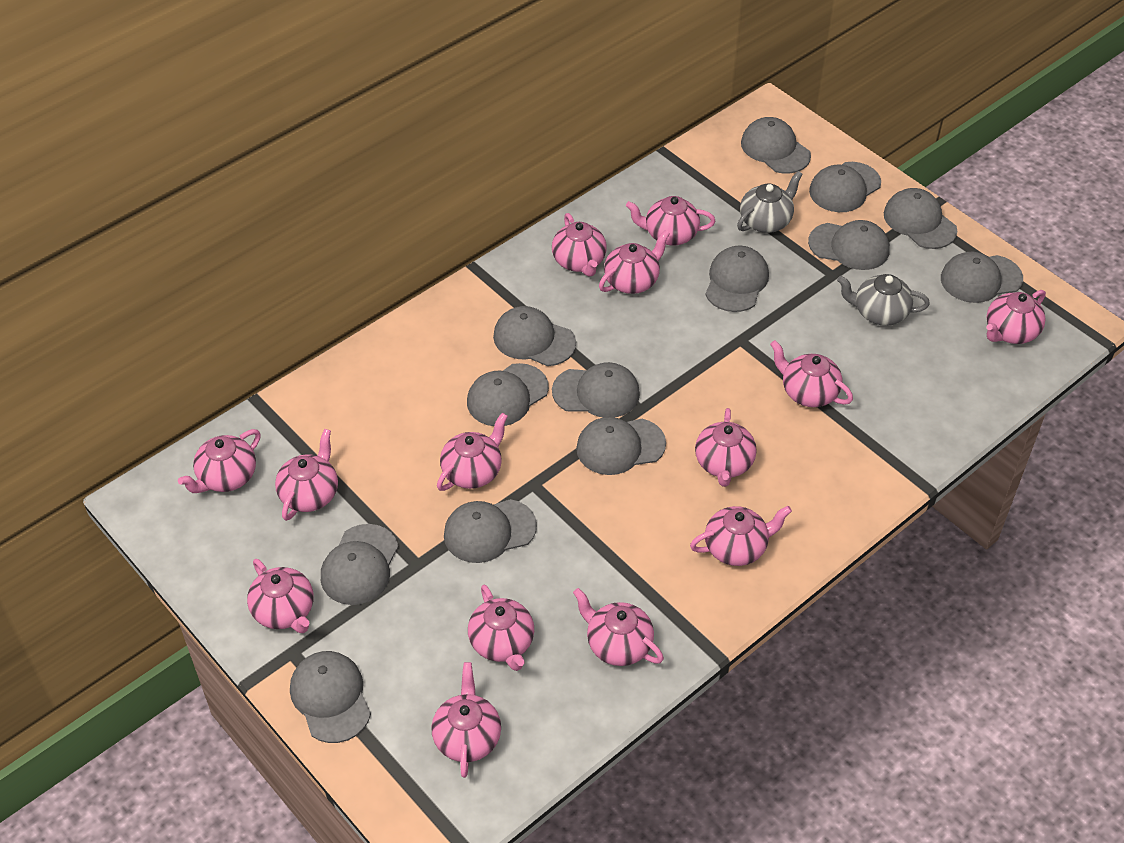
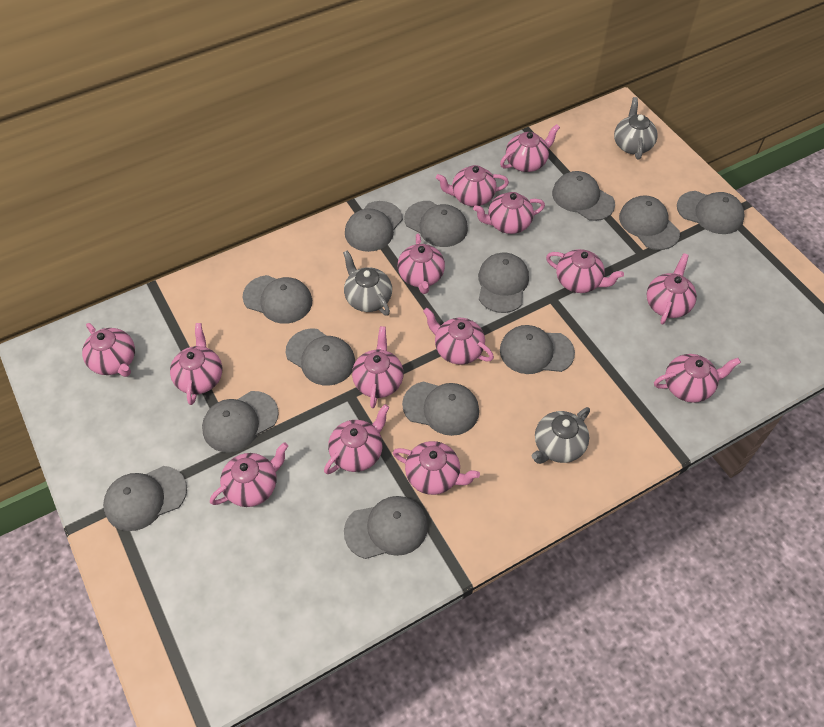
grey teapot: 2 -> 3

